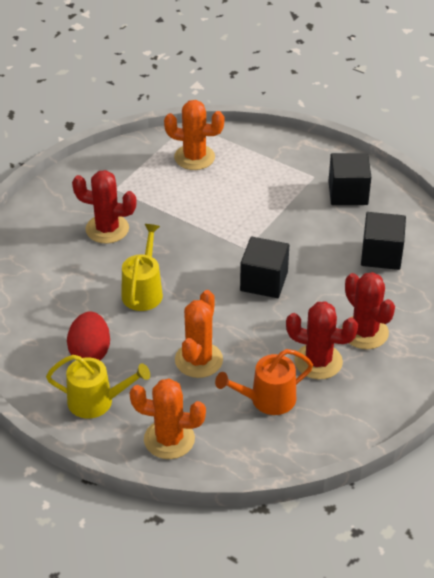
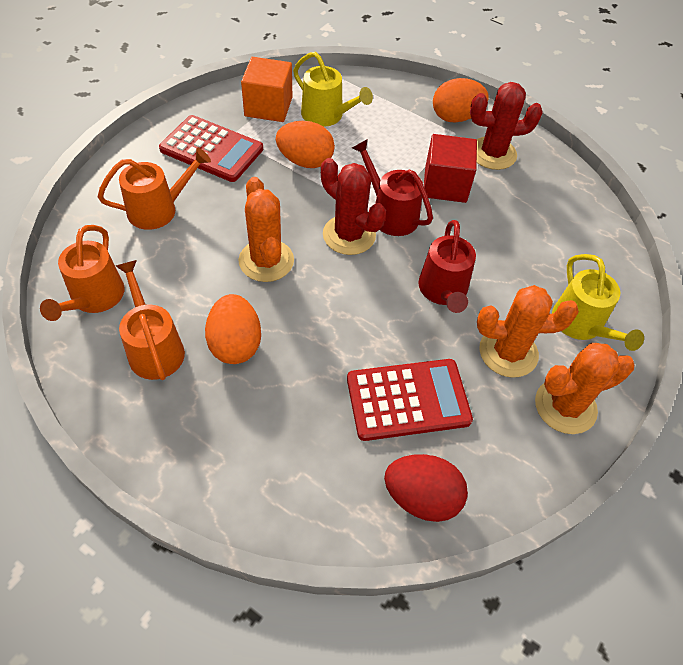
black cube: 3 -> 0
orange cube: 0 -> 1
orange egg: 0 -> 3
orange watering can: 1 -> 3
red cactus: 3 -> 2
red calculator: 0 -> 2
red cube: 0 -> 1
red watering can: 0 -> 2

